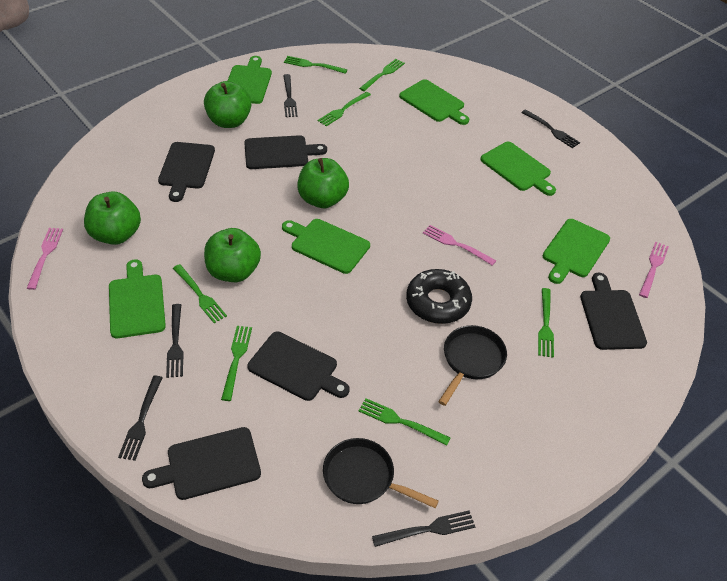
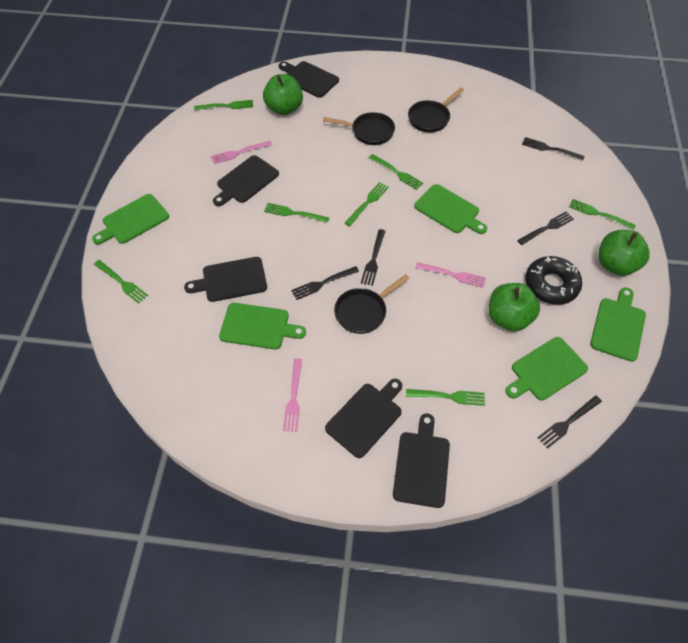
black pan: 2 -> 3
green apple: 4 -> 3
green cutting board: 6 -> 5

